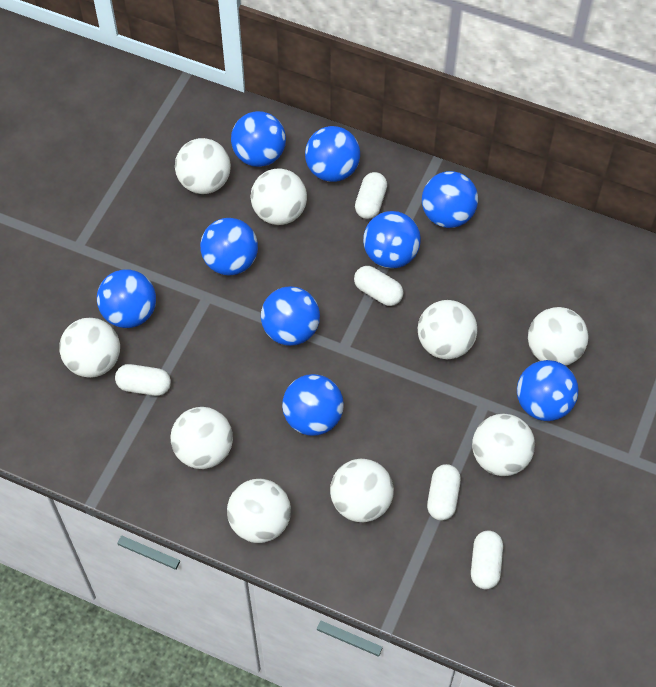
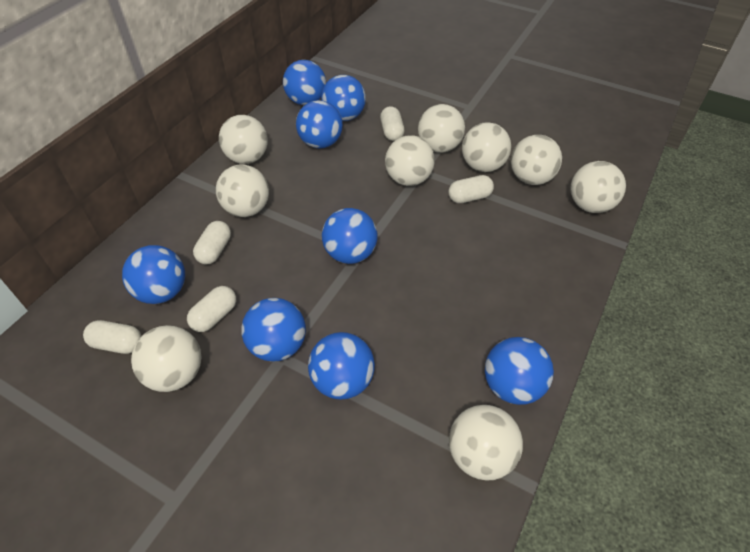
blue ball: 9 -> 8

